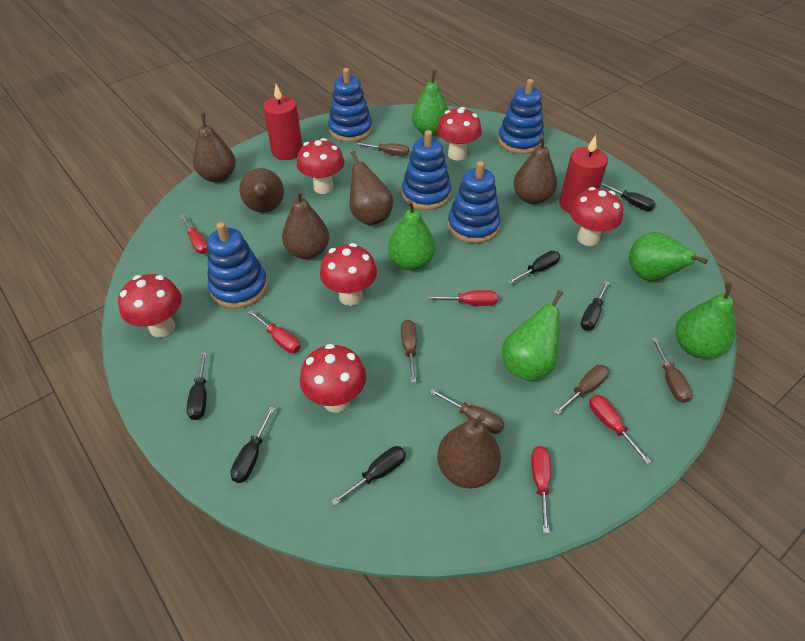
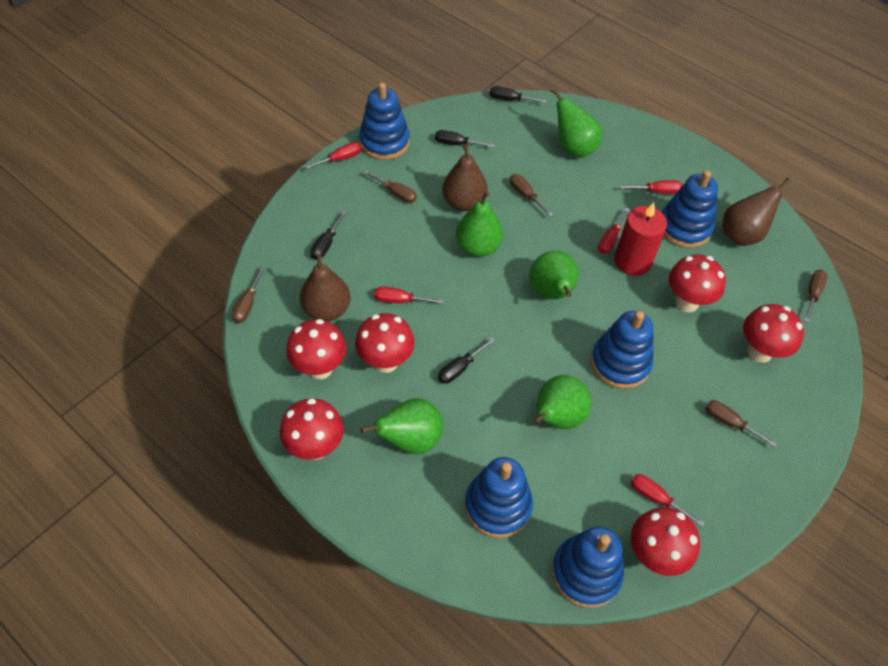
black screwdriver: 6 -> 4
brown pear: 6 -> 3
red candle: 2 -> 1

